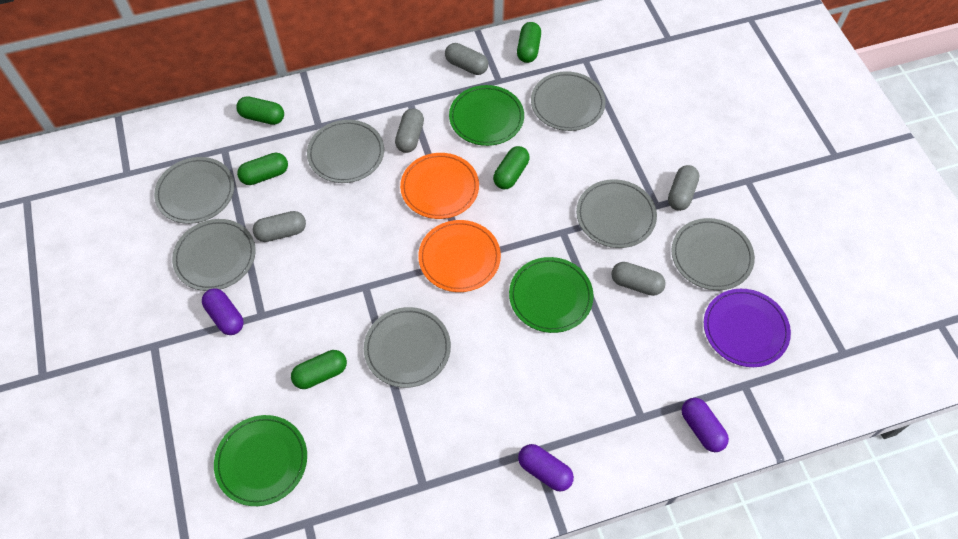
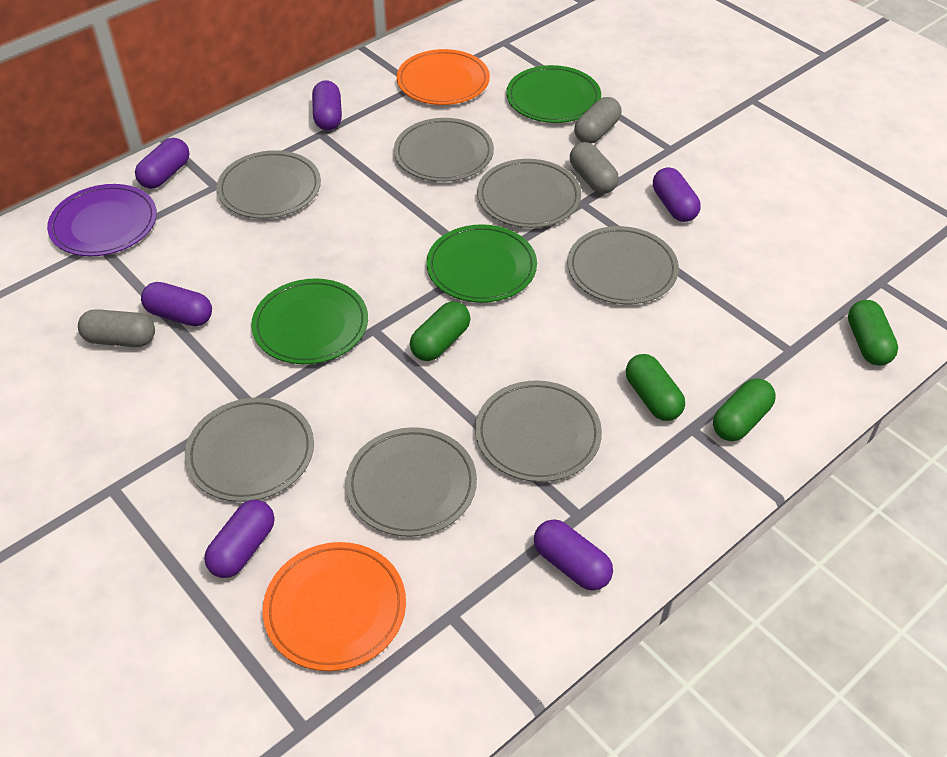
green capsule: 5 -> 4
grey capsule: 5 -> 3
purple capsule: 3 -> 6

